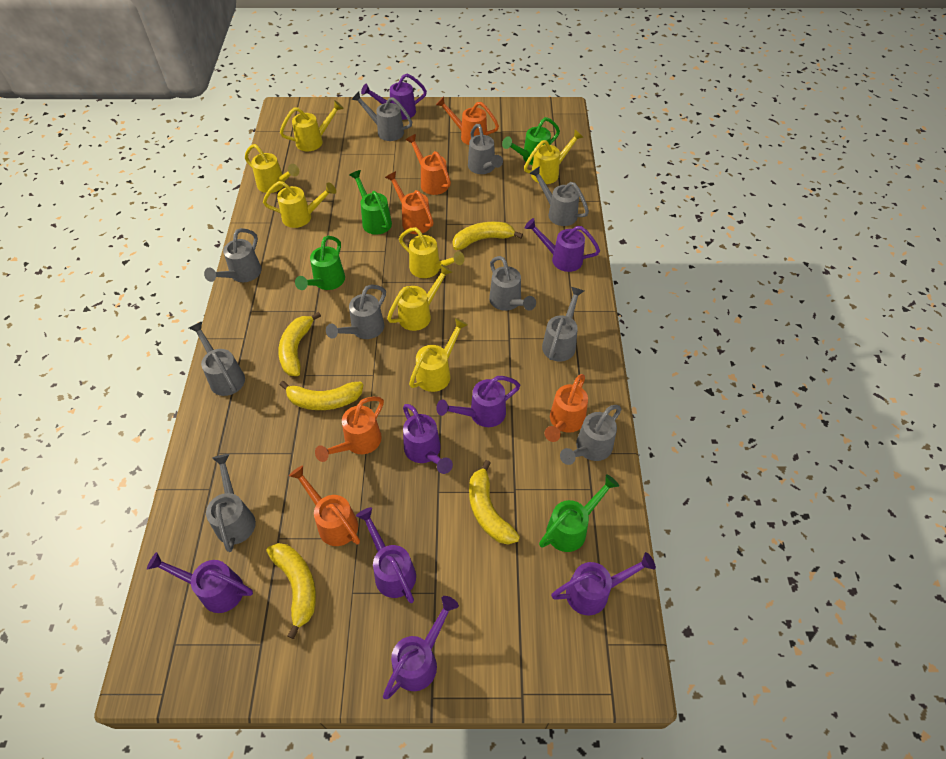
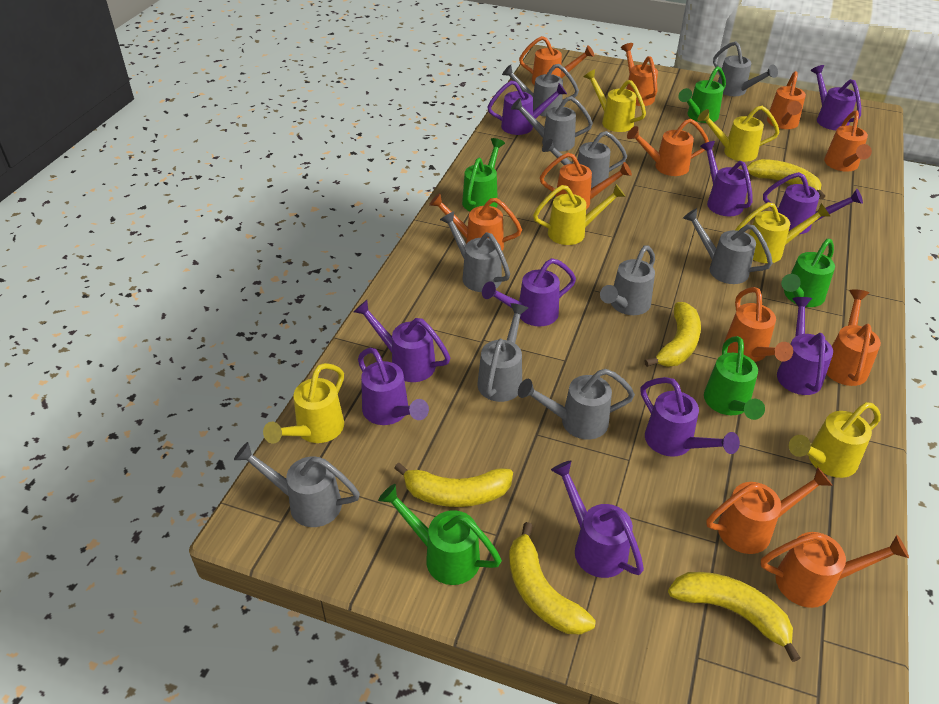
green watering can: 4 -> 5
orange watering can: 6 -> 11
purple watering can: 8 -> 10
yellow watering can: 7 -> 6

